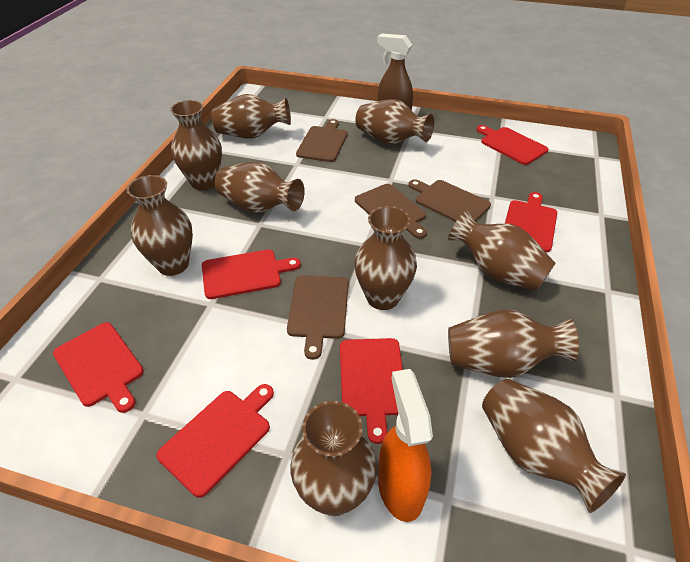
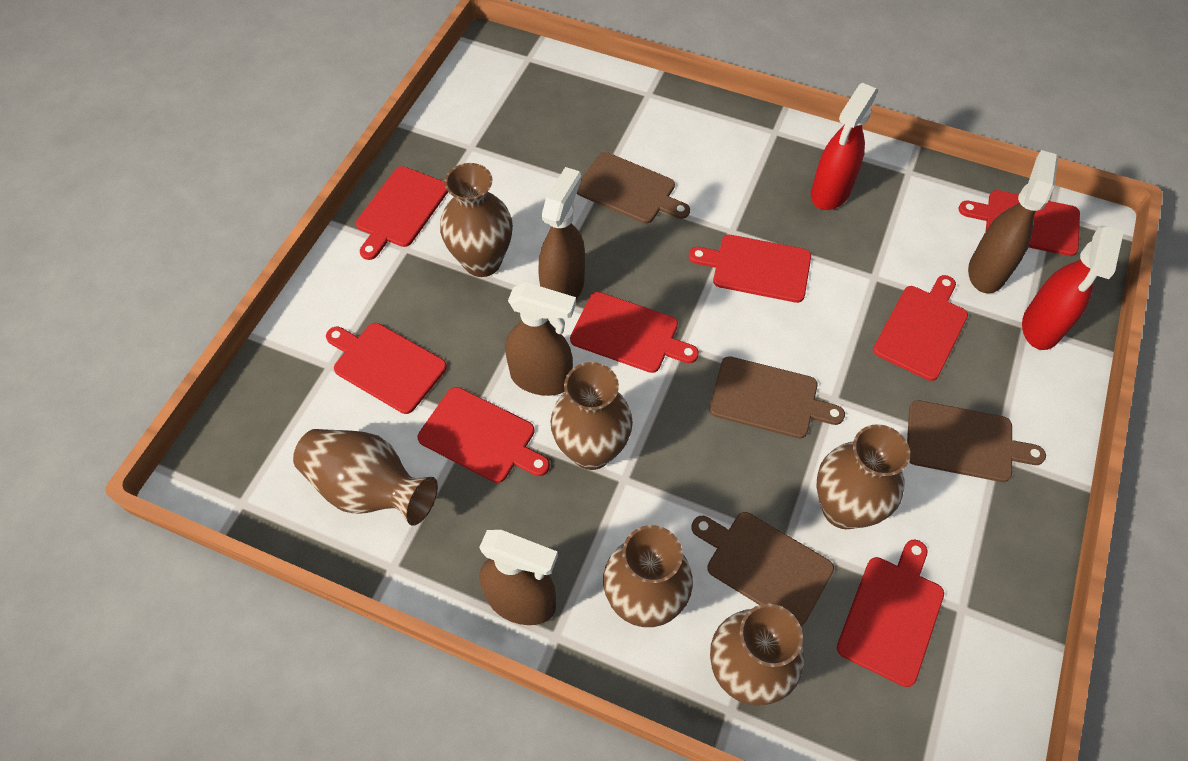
brown spray bottle: 1 -> 4
brown vase: 10 -> 6
orange spray bottle: 1 -> 0
red cutting board: 6 -> 8
red spray bottle: 0 -> 2

